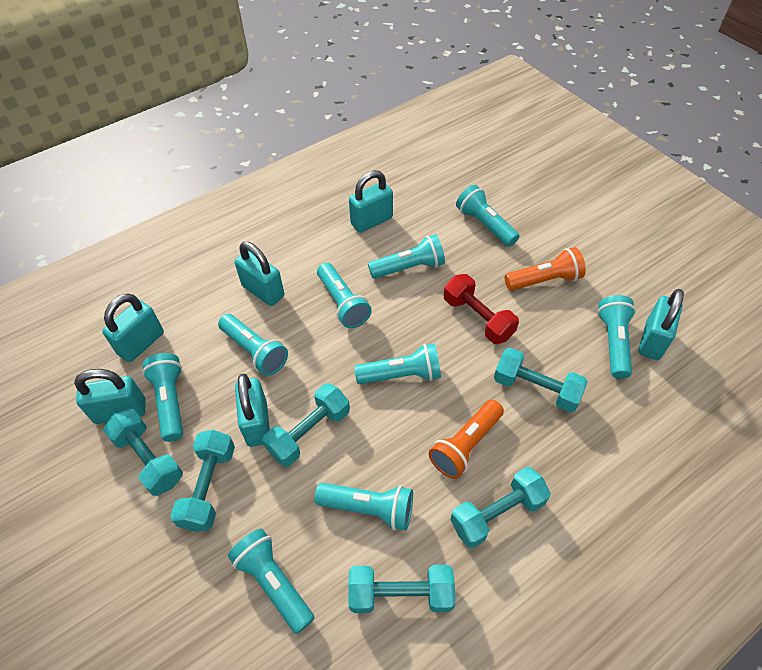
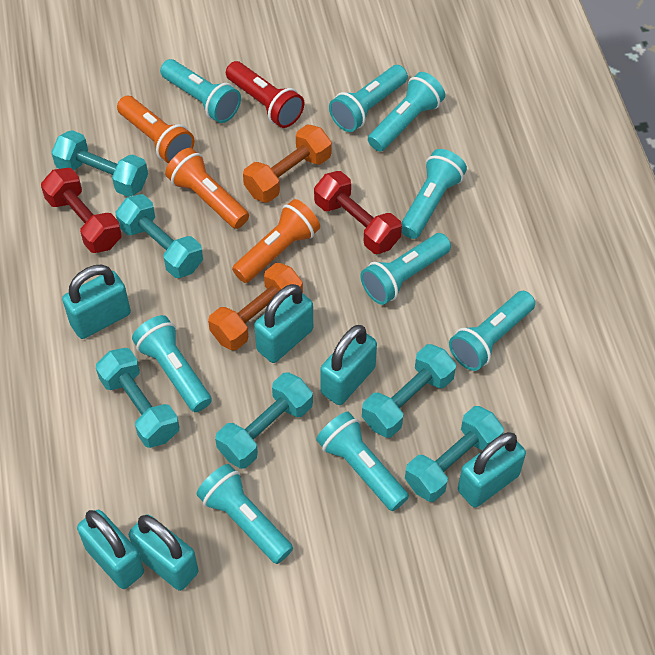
orange dumbbell: 0 -> 2
orange flashlight: 2 -> 3
red dumbbell: 1 -> 2
red flashlight: 0 -> 1

